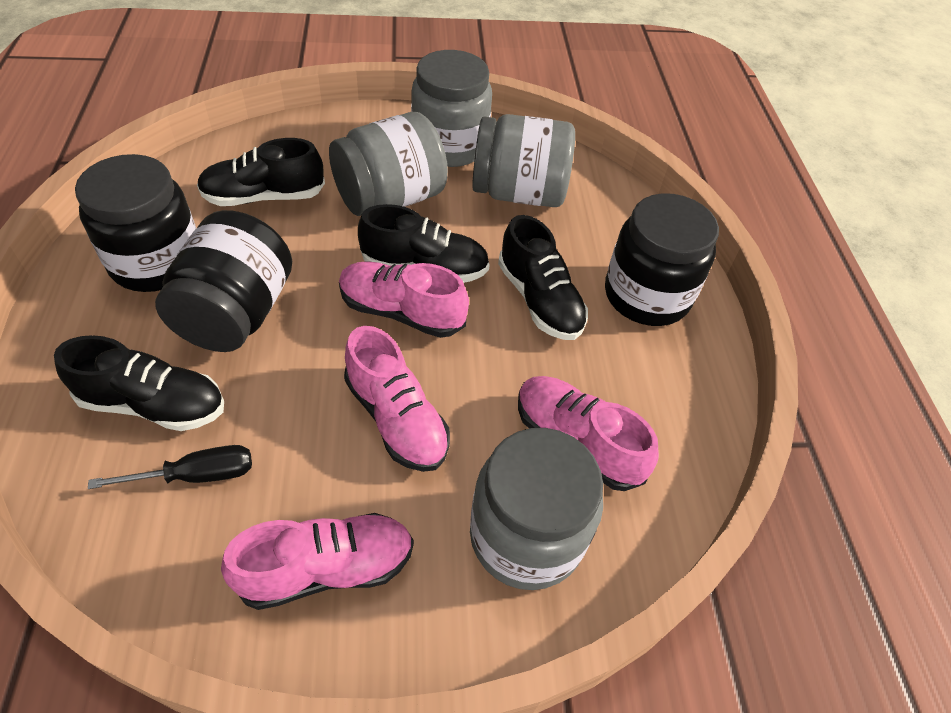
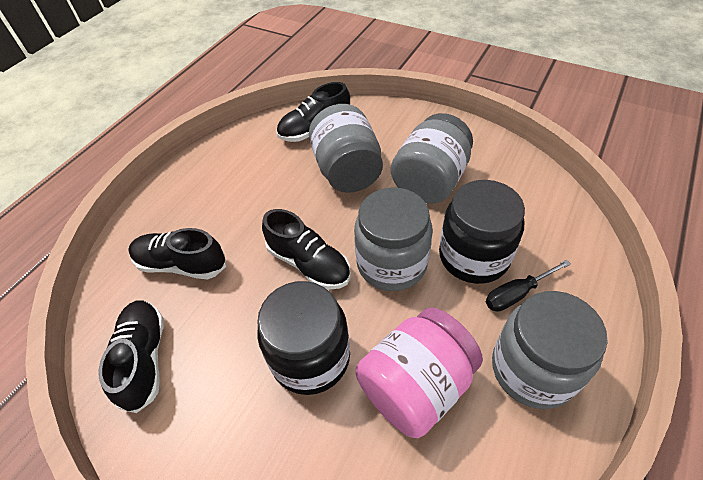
black jar: 3 -> 2
pink jar: 0 -> 1
pink shoe: 4 -> 0

